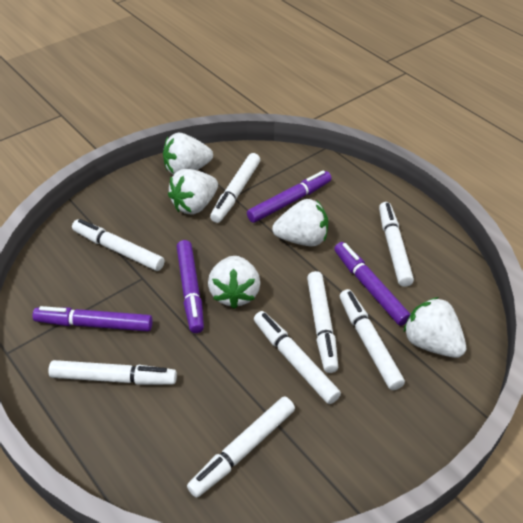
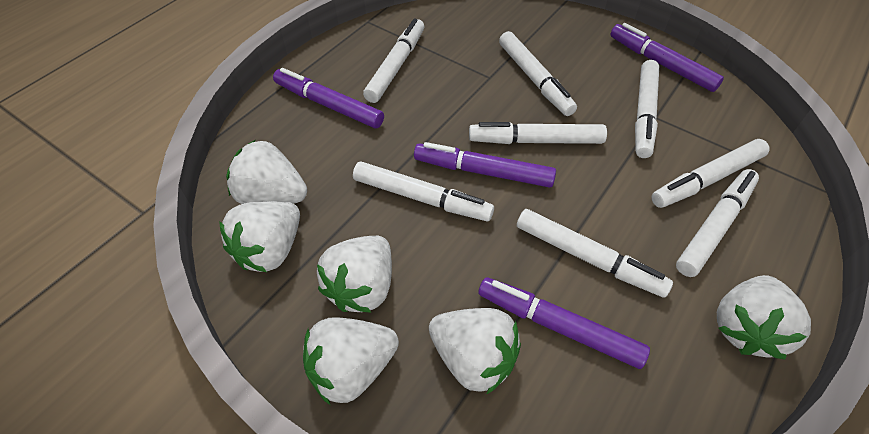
white strawberry: 5 -> 6

